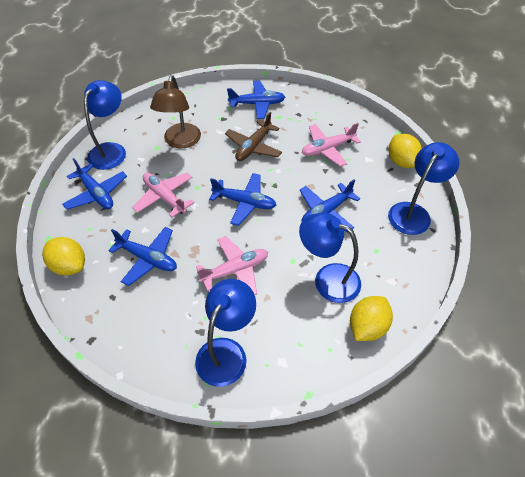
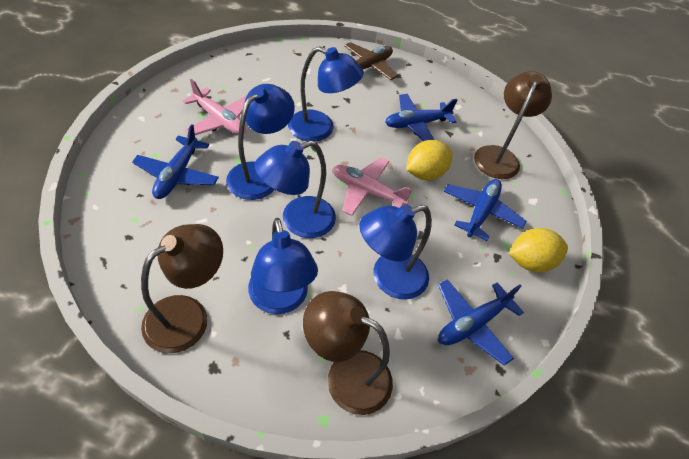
blue lamp: 4 -> 5
blue plane: 5 -> 4
brown lamp: 1 -> 3
pink plane: 3 -> 2
yellow lemon: 3 -> 2

